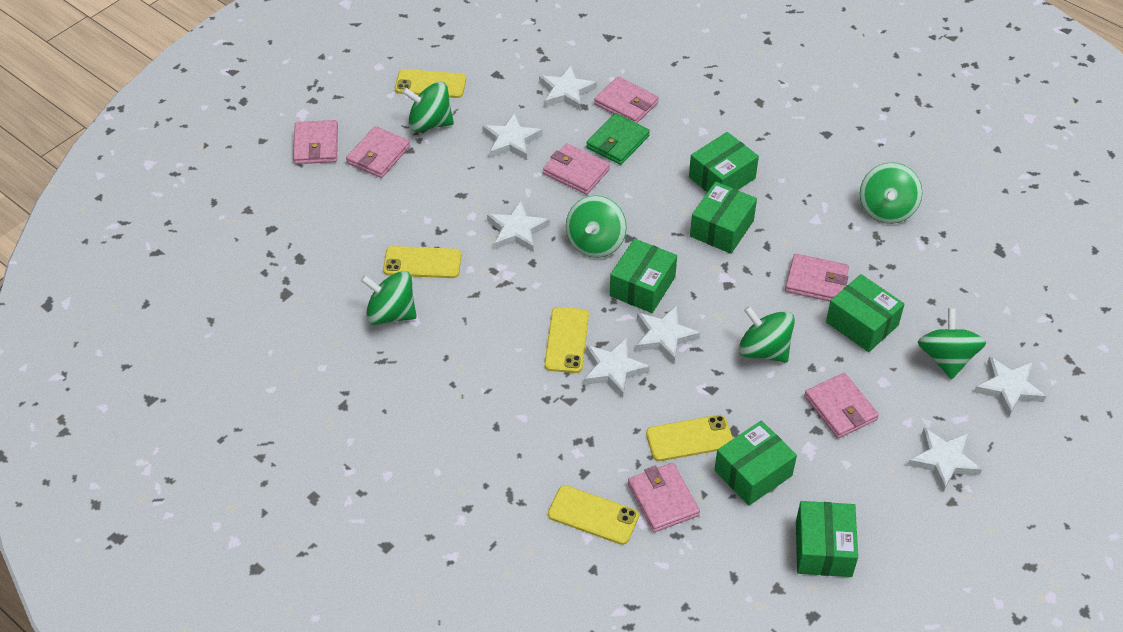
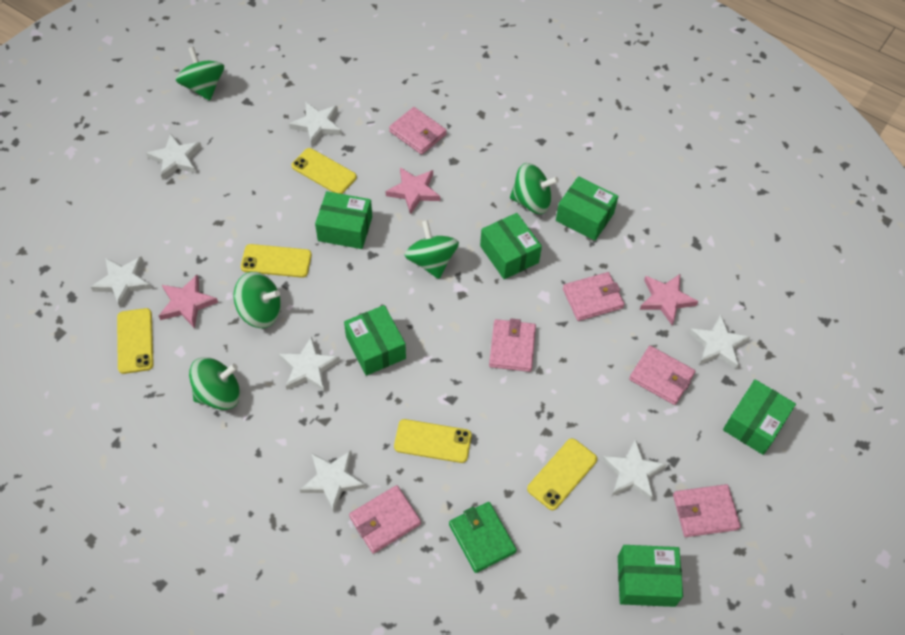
green spinning top: 6 -> 5
pink star: 0 -> 3
pink wallet: 7 -> 6

